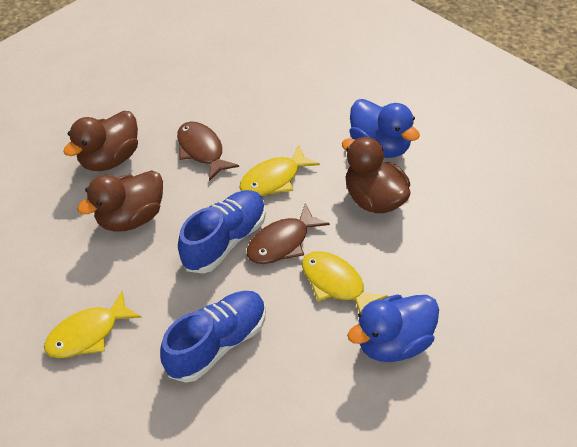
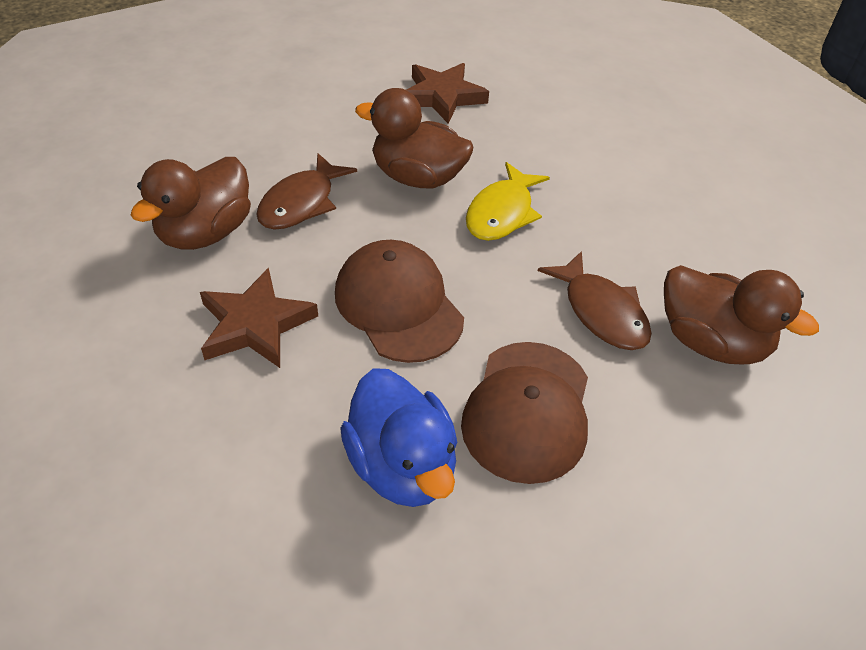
blue duck: 2 -> 1
blue shoe: 2 -> 0
brown cap: 0 -> 2
brown star: 0 -> 2
yellow fish: 3 -> 1

